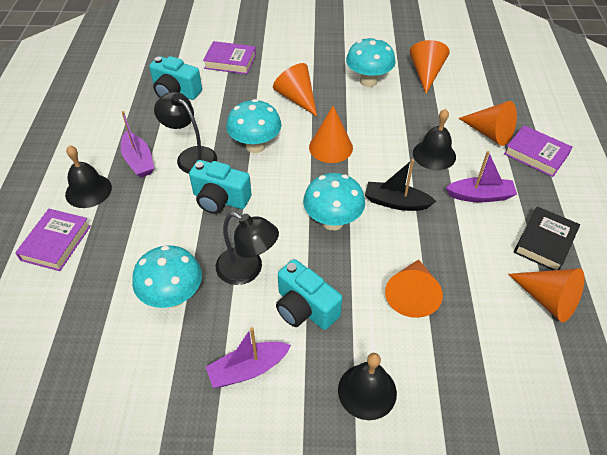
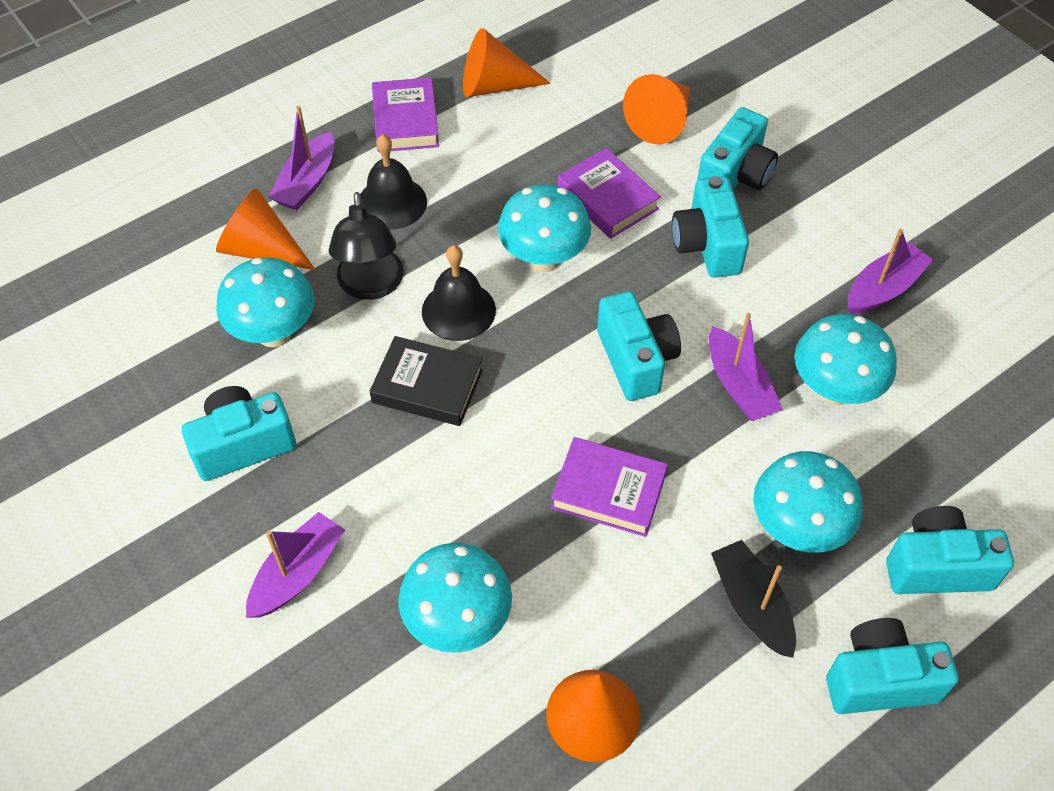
black bell: 3 -> 2
black lamp: 2 -> 1
orange cone: 6 -> 4
purple boat: 3 -> 4
turquoise camera: 3 -> 6
turquoise mushroom: 4 -> 5

